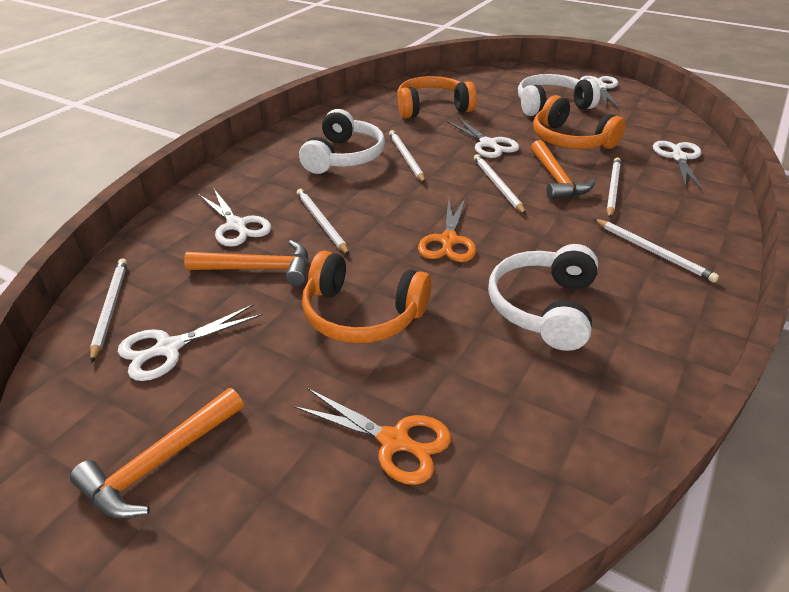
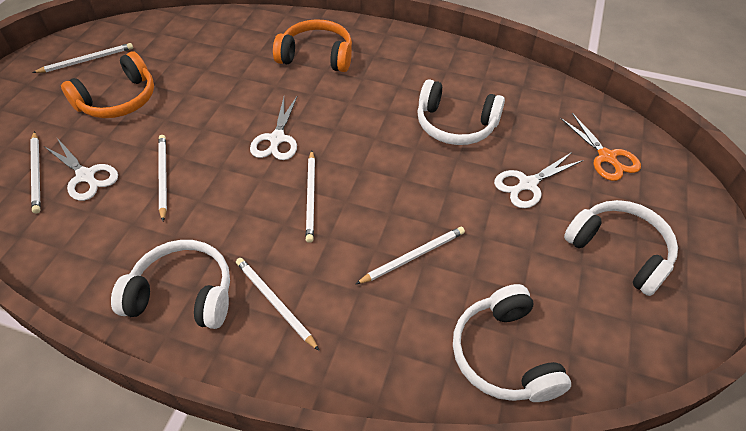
orange hammer: 3 -> 0
orange headphones: 3 -> 2
orange scissors: 2 -> 1
white headphones: 3 -> 4
white scissors: 5 -> 3

